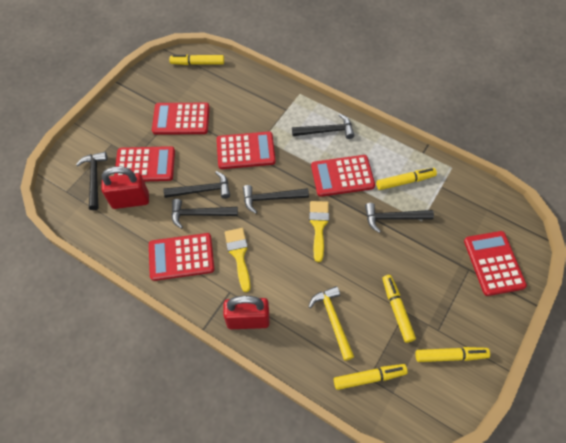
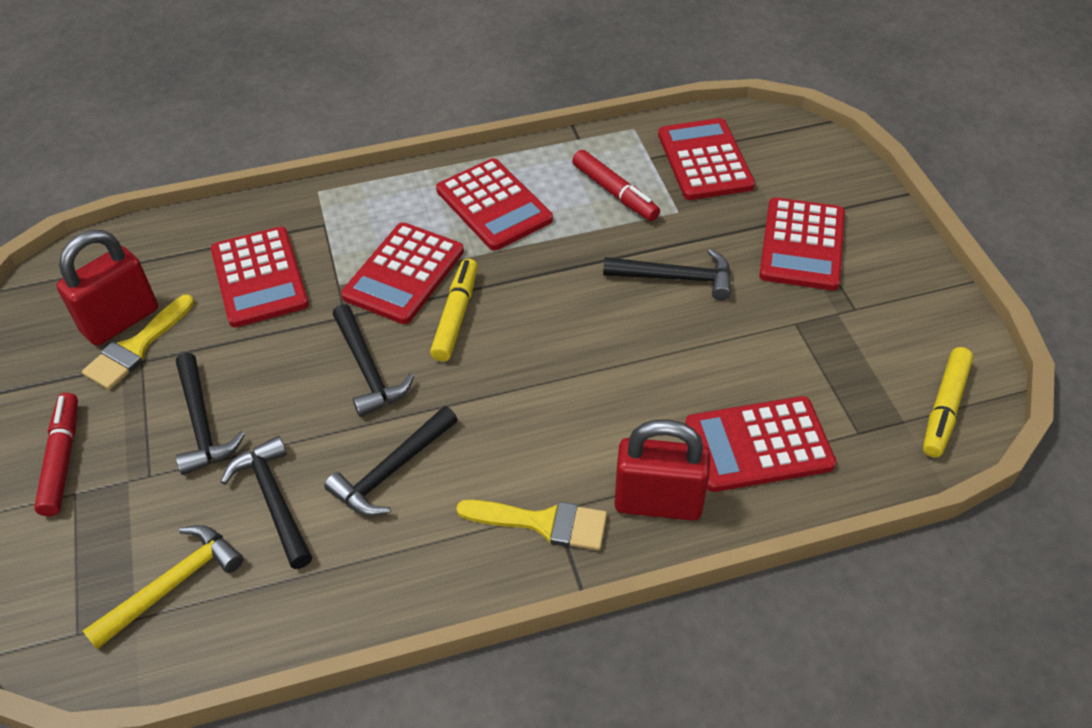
black hammer: 6 -> 5
red marker: 0 -> 2
yellow marker: 5 -> 2

